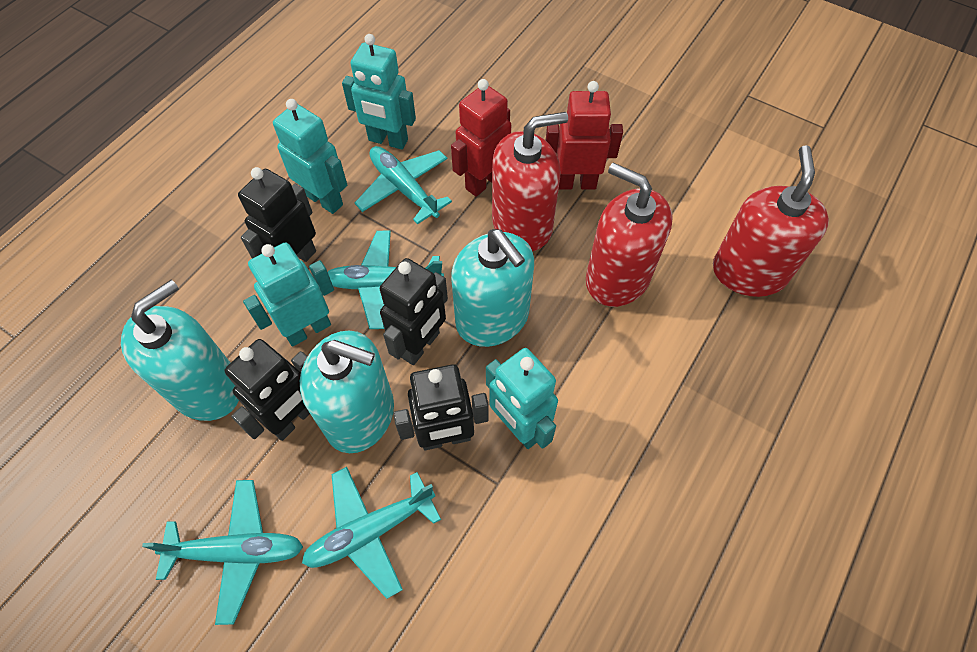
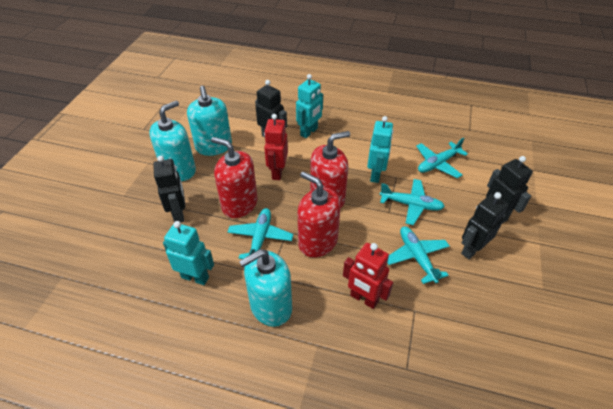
turquoise robot: 4 -> 3

